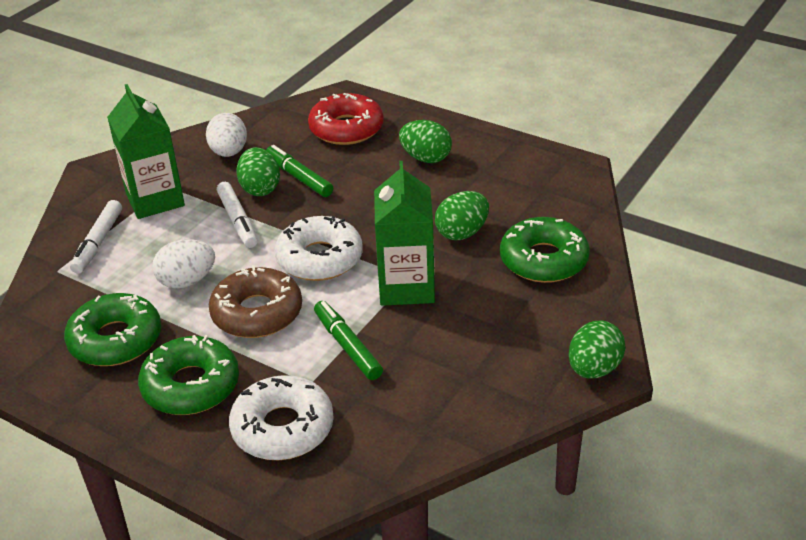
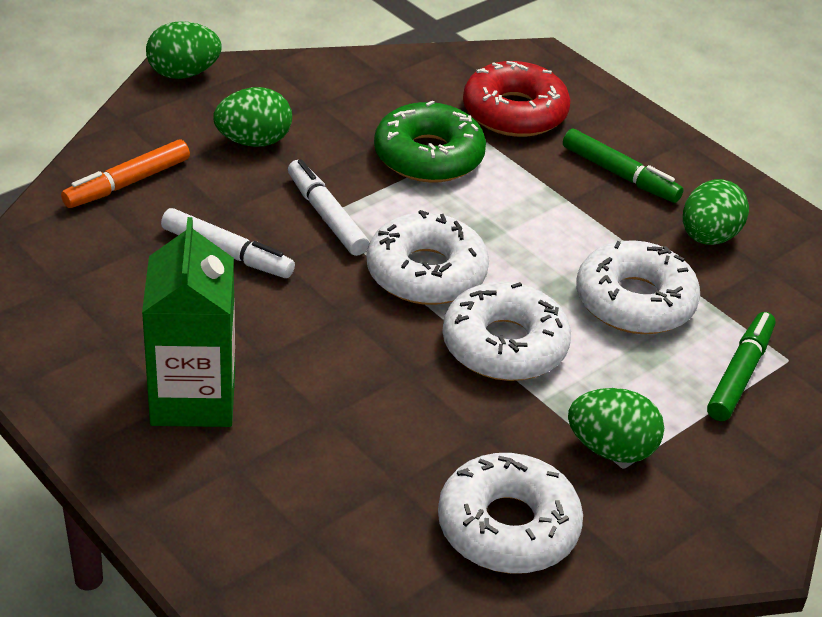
brown donut: 1 -> 0
green carton: 2 -> 1
green donut: 3 -> 1
orange marker: 0 -> 1
white donut: 2 -> 4
white egg: 2 -> 0

